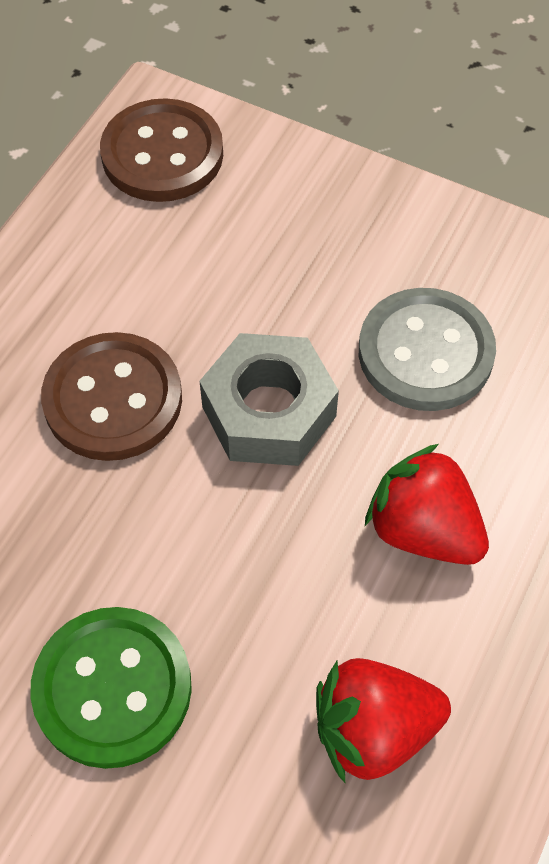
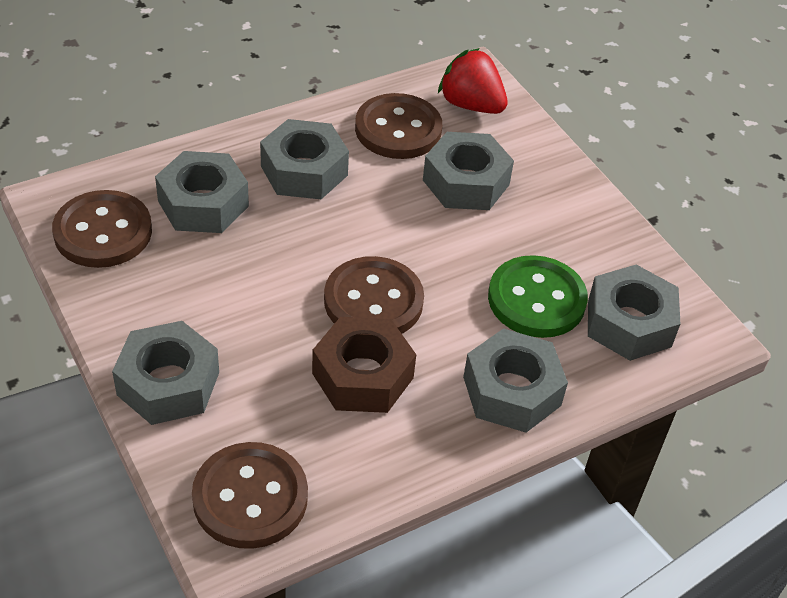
brown button: 2 -> 4
brown nut: 0 -> 1
grey button: 1 -> 0
grey nut: 1 -> 6
red strawberry: 2 -> 1

